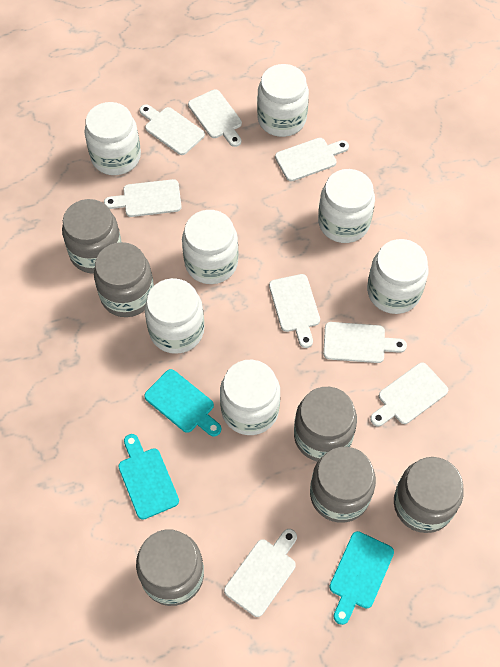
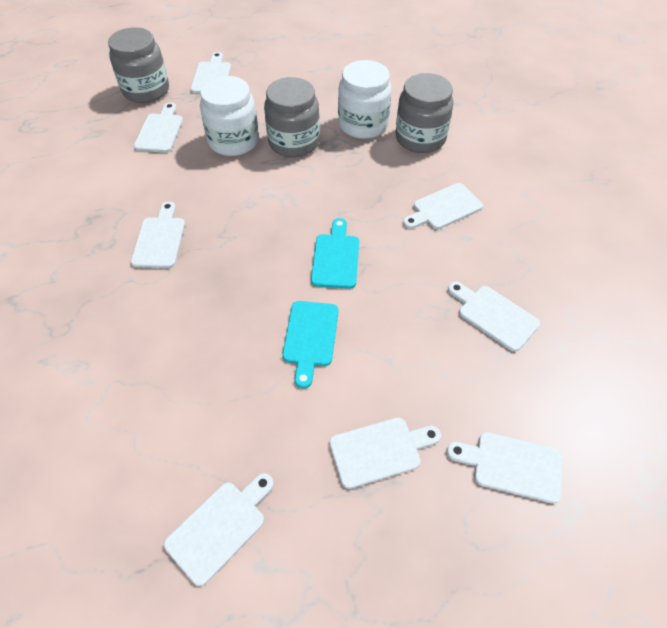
grey jar: 6 -> 3
turquoise cutting board: 3 -> 2
white jar: 7 -> 2

